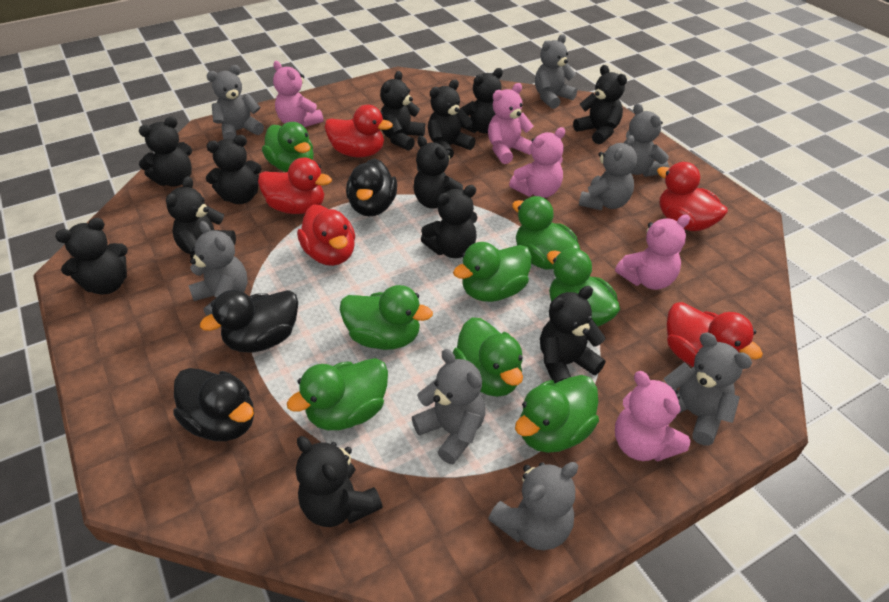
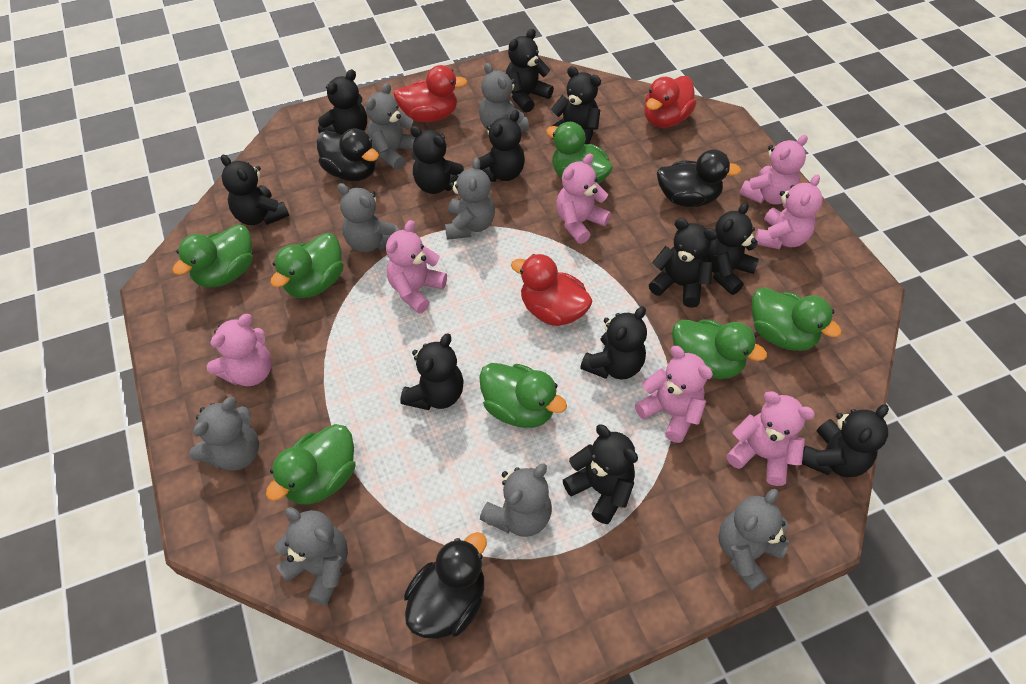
green duck: 8 -> 7
pink teddy bear: 5 -> 7
red duck: 5 -> 3

